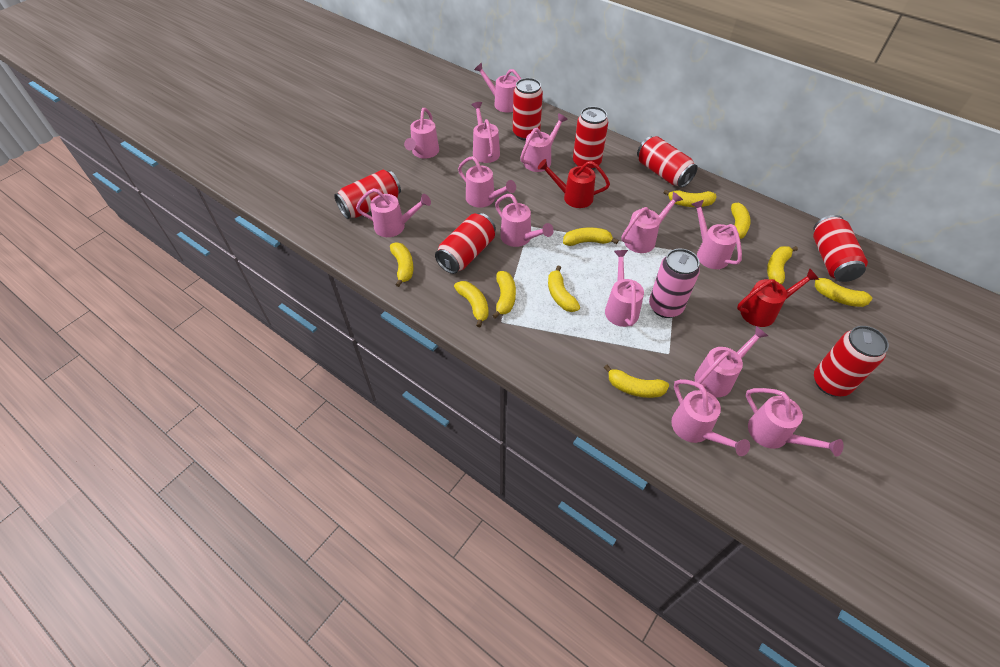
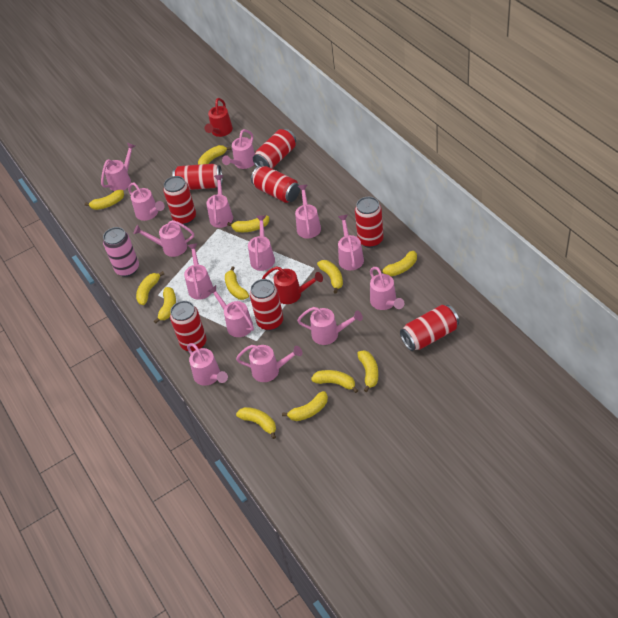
pink watering can: 13 -> 14
red can: 7 -> 8
yellow banana: 10 -> 12

